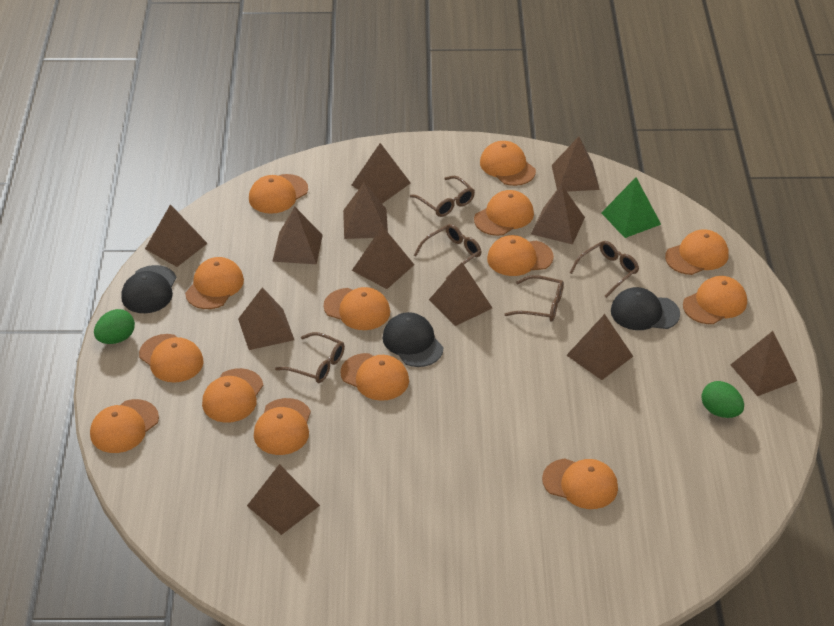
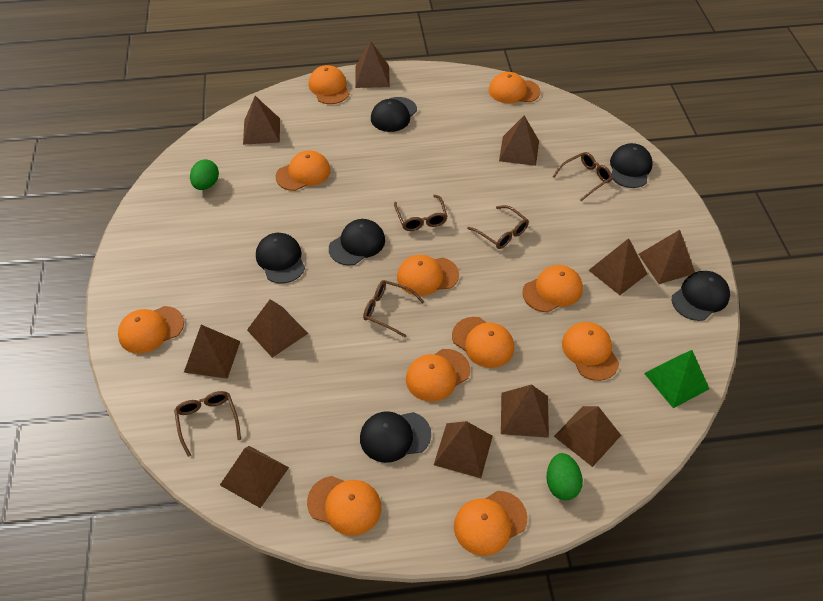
black cap: 3 -> 6
brown pyramid: 12 -> 11
orange cap: 14 -> 11

